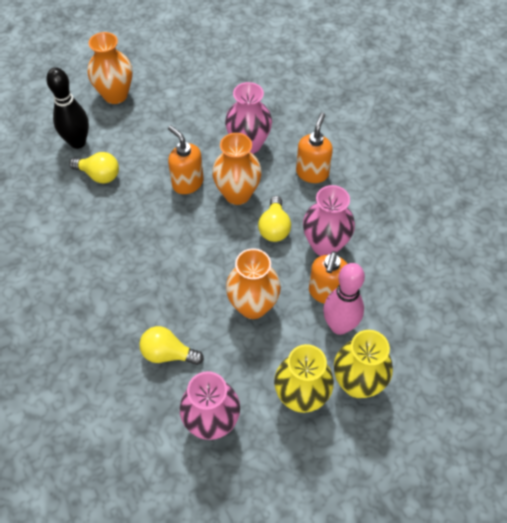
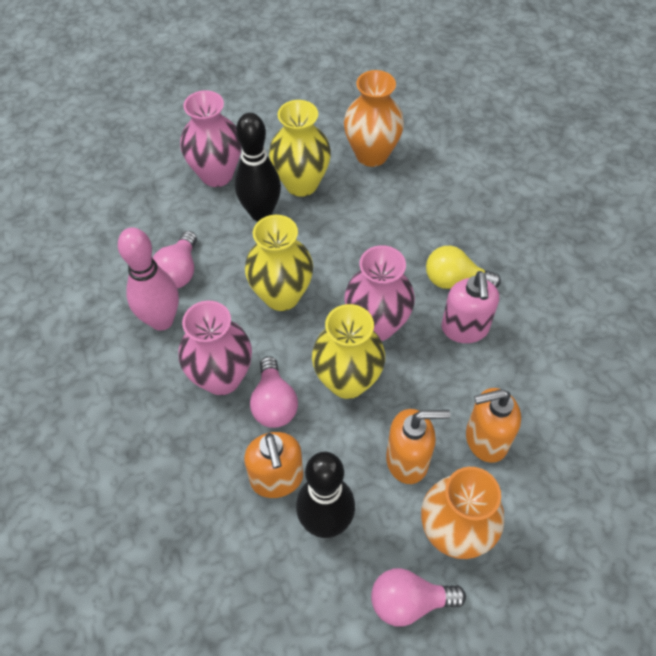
black bowling pin: 1 -> 2
orange vase: 3 -> 2
pink light bulb: 0 -> 3
pink soap dispenser: 0 -> 1
yellow light bulb: 3 -> 1
yellow vase: 2 -> 3

